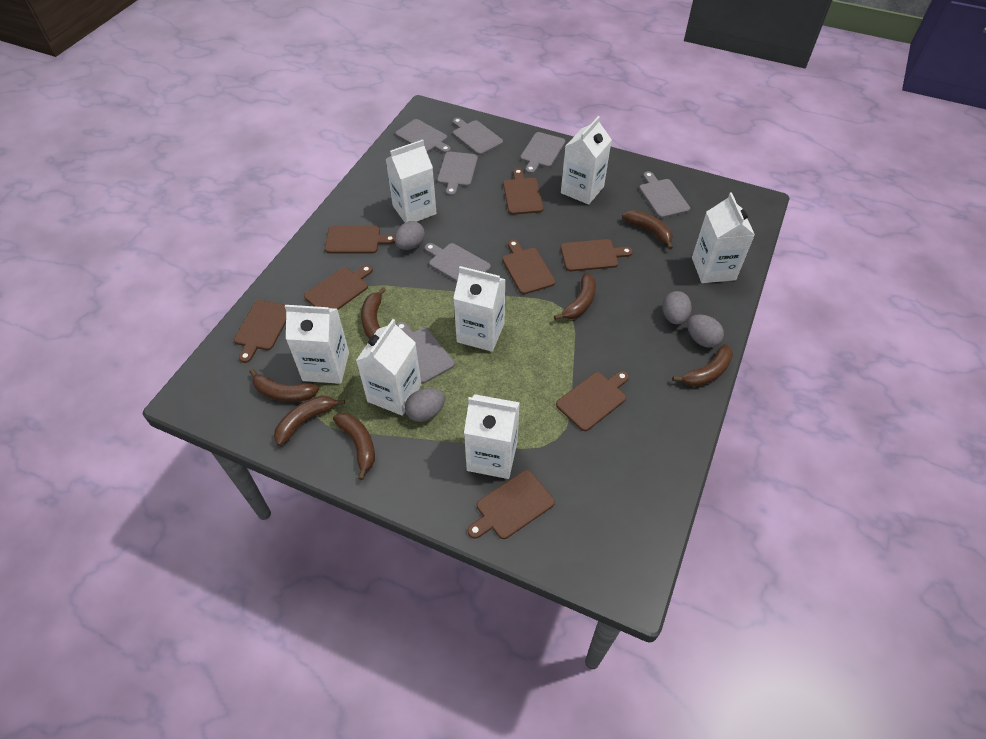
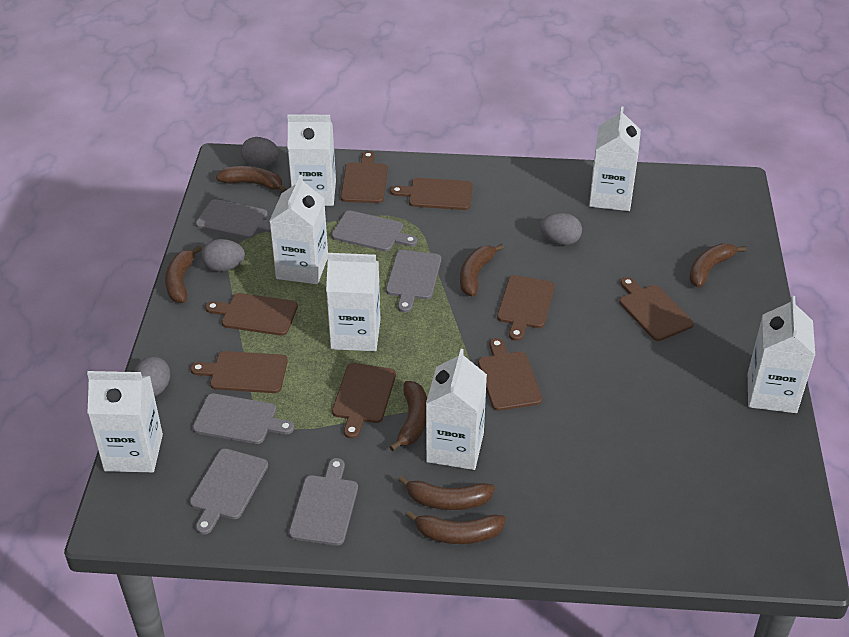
grey cutting board: 7 -> 6

